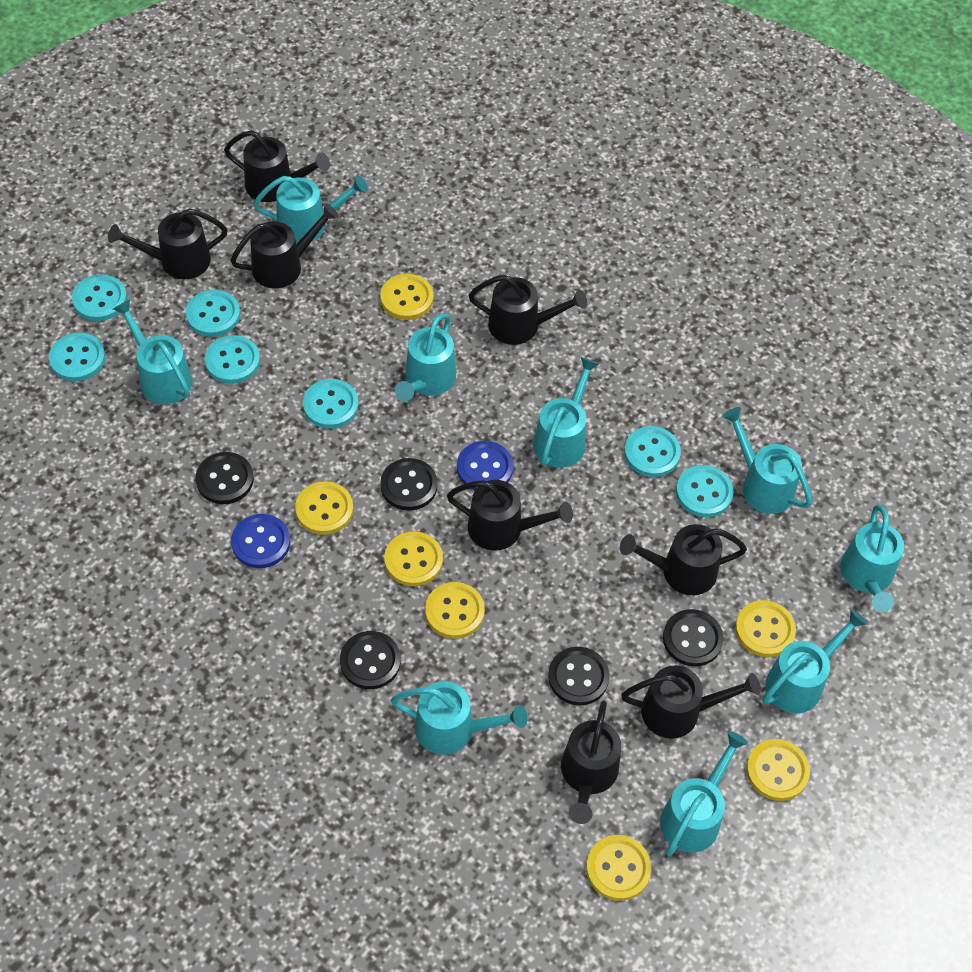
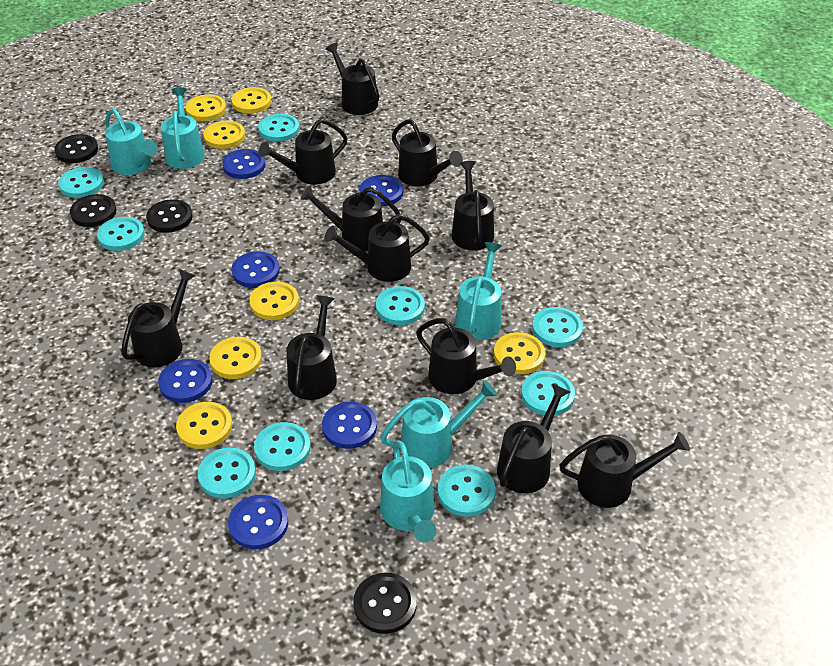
black button: 5 -> 4
black watering can: 8 -> 11
blue button: 2 -> 6
turquoise button: 7 -> 9
turquoise watering can: 9 -> 5

